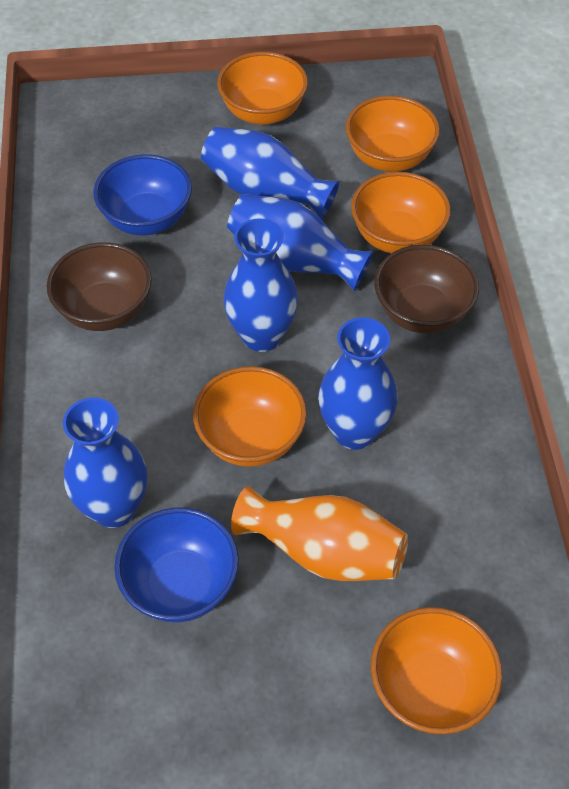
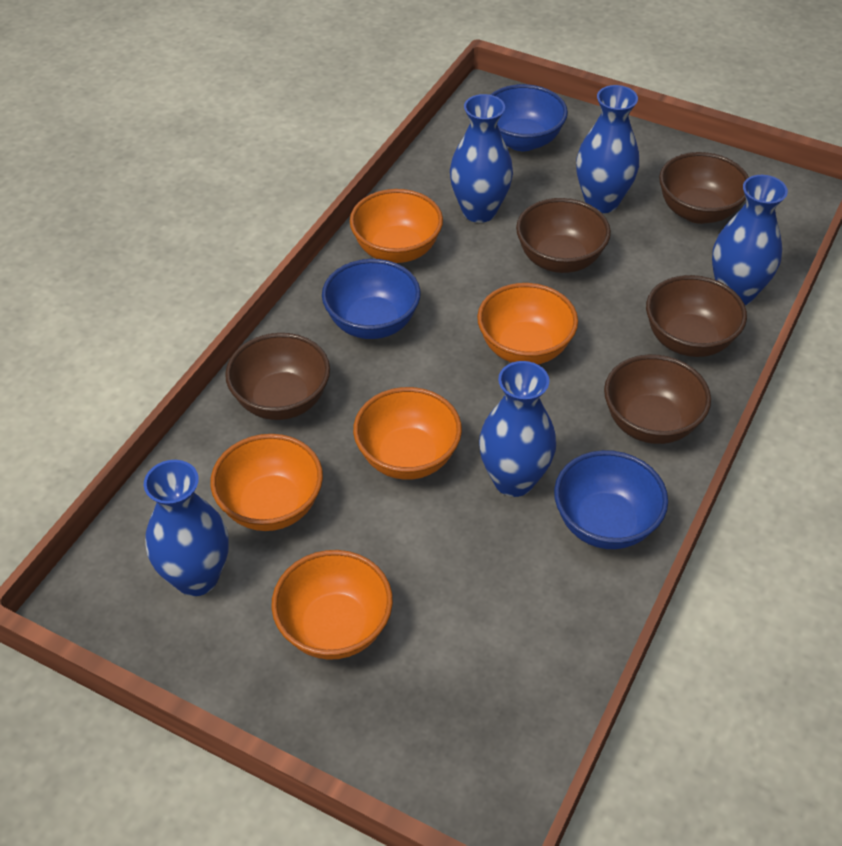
blue bowl: 2 -> 3
brown bowl: 2 -> 5
orange vase: 1 -> 0

